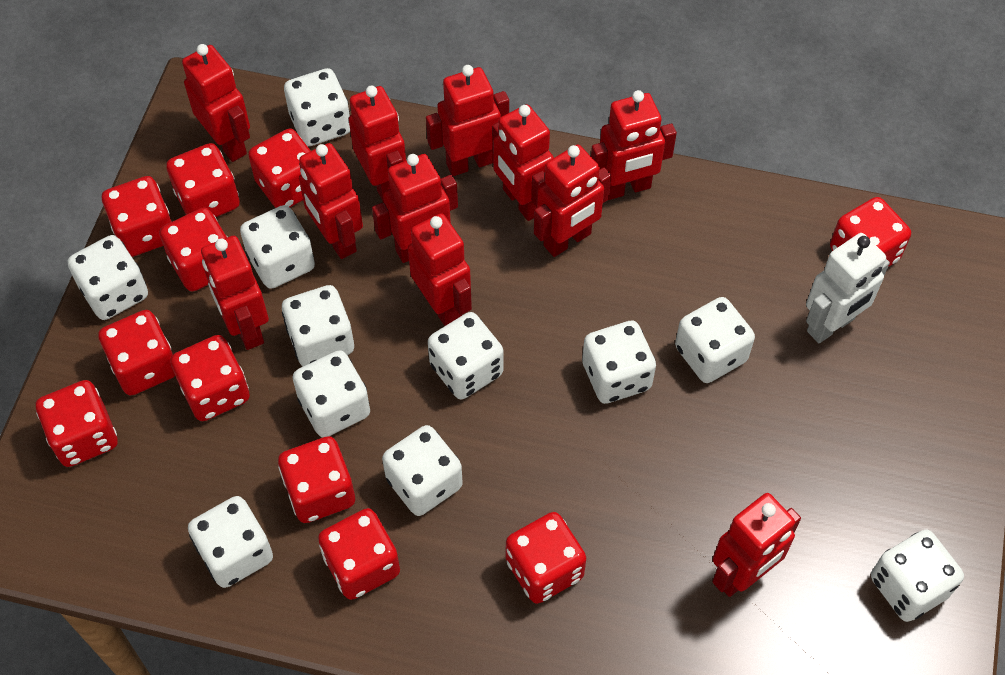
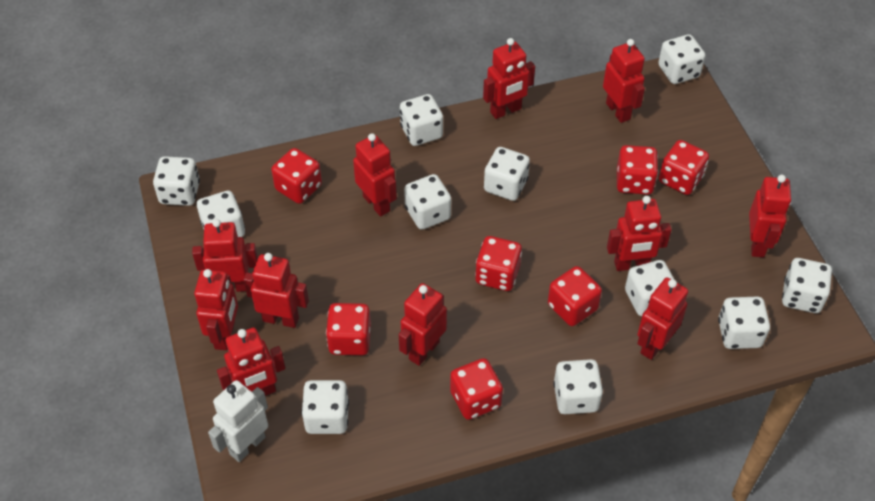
red dice: 11 -> 7

